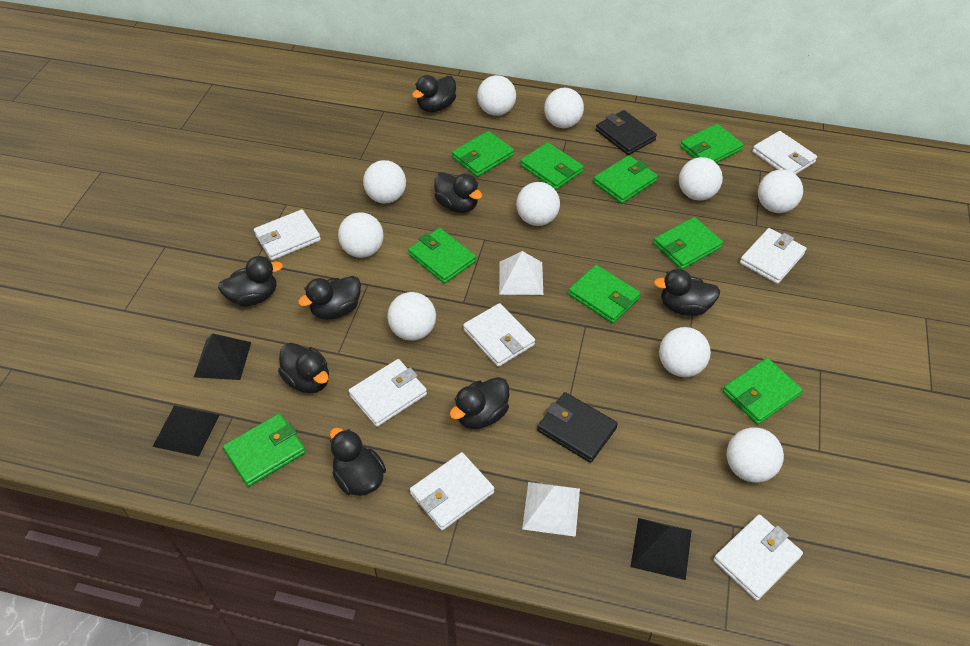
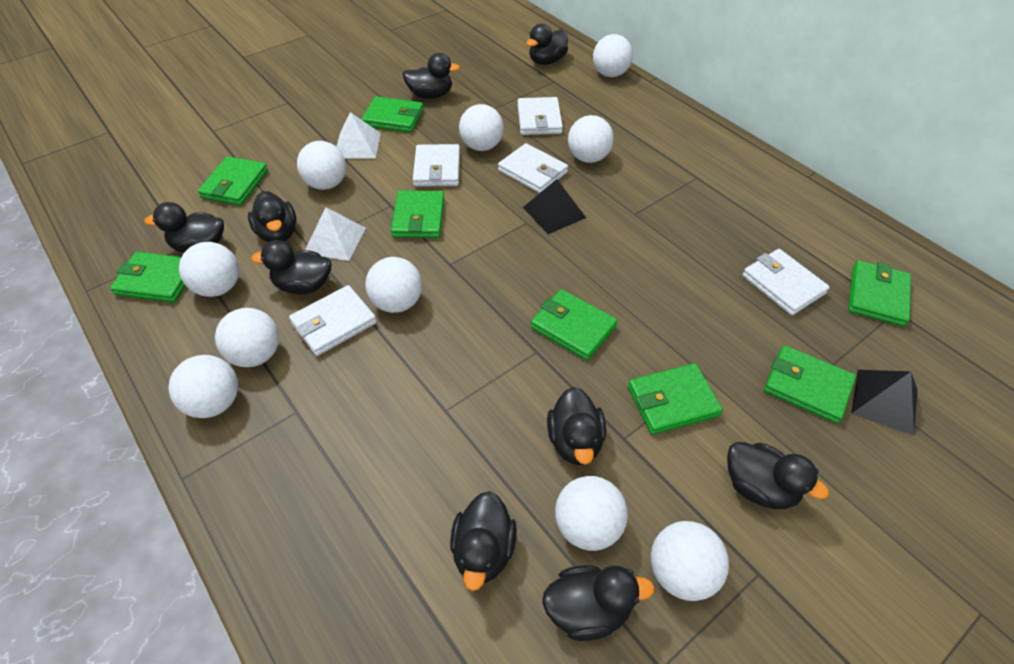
black duck: 8 -> 9
black pyramid: 3 -> 2
black wallet: 2 -> 0
green wallet: 9 -> 8
white wallet: 7 -> 5

